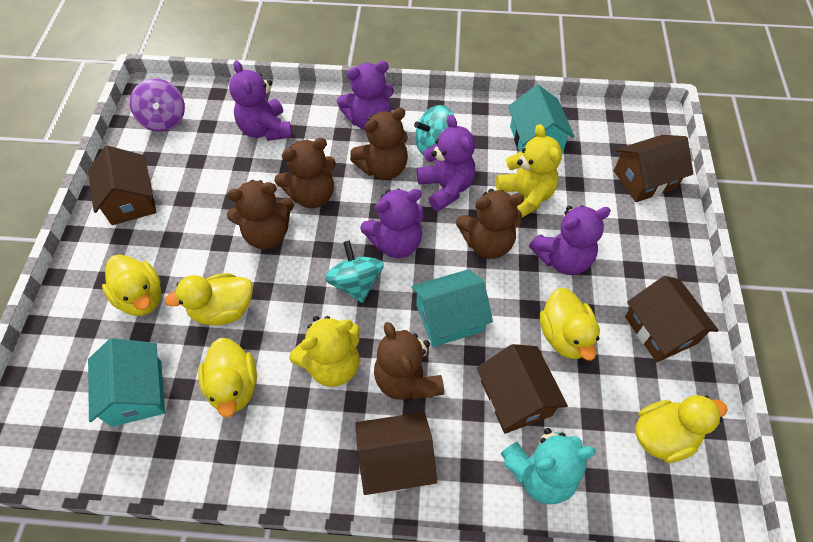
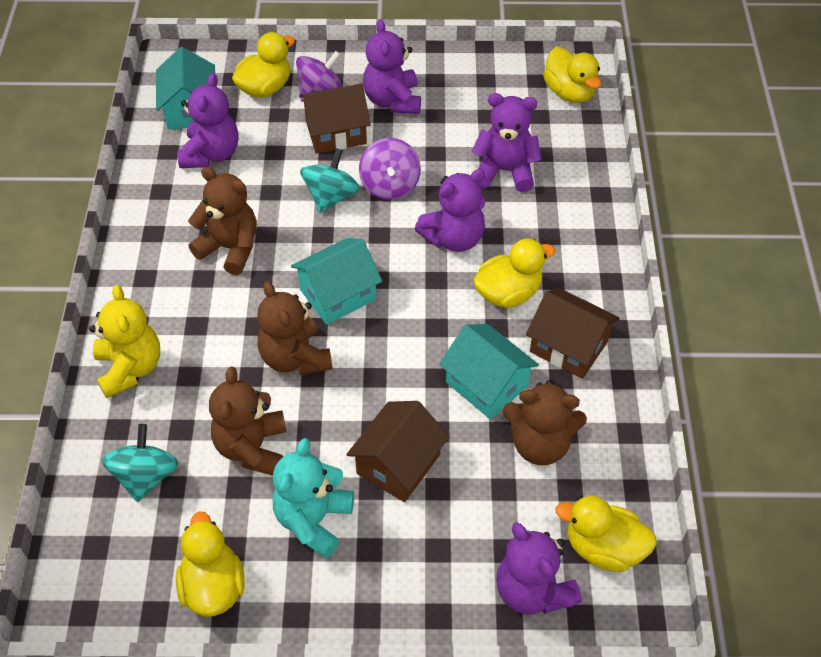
brown house: 5 -> 3
brown teddy bear: 5 -> 4
purple spinning top: 1 -> 2
yellow teddy bear: 2 -> 1

